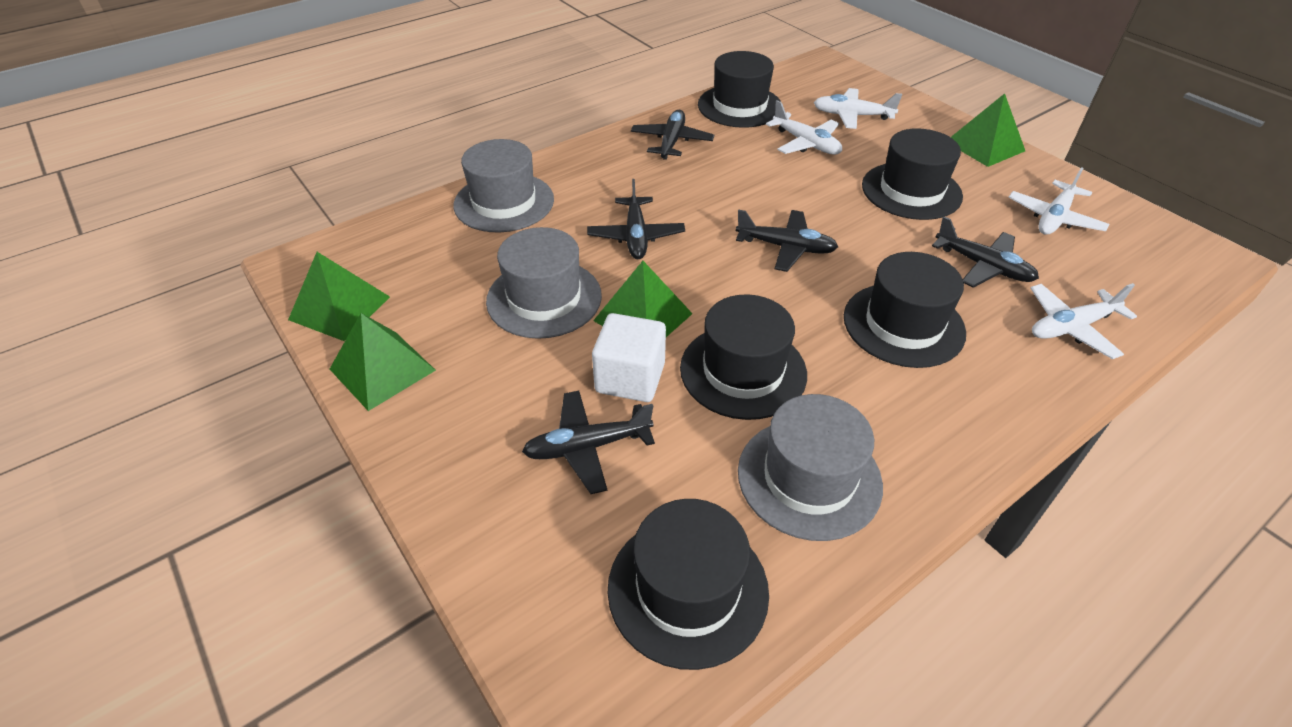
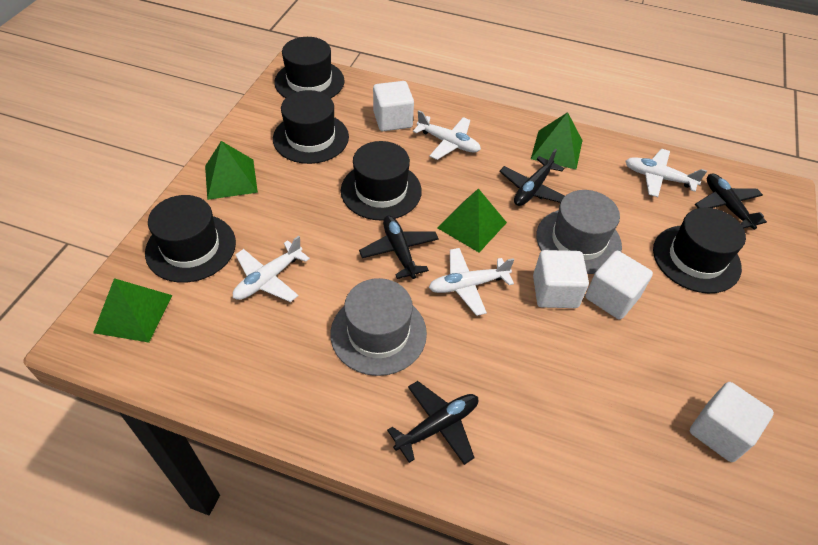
black plane: 5 -> 4
grey hat: 3 -> 2
white cube: 1 -> 4

